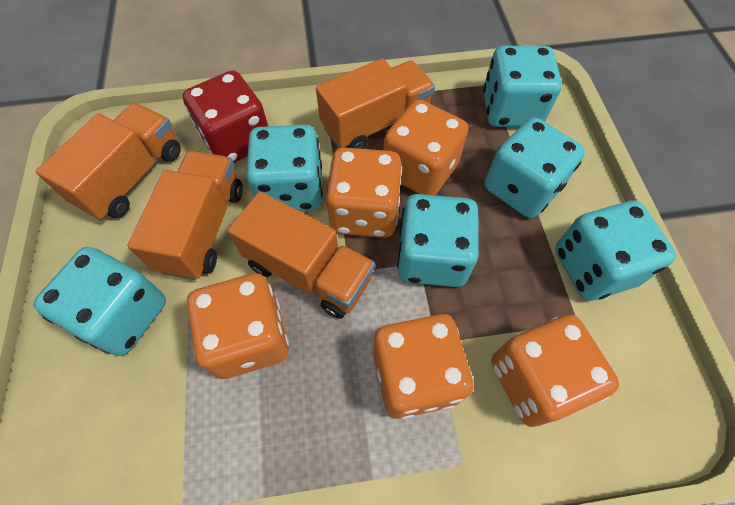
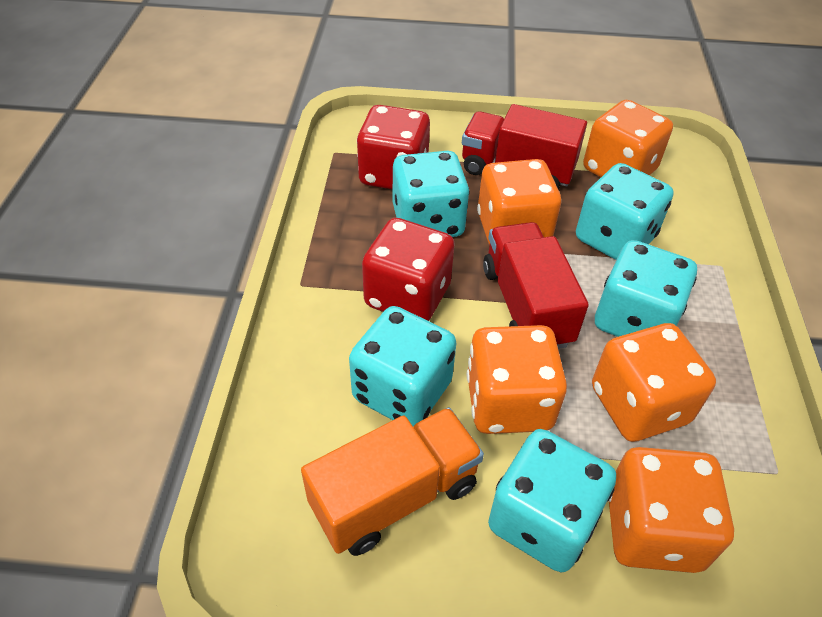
orange truck: 4 -> 1
red dice: 1 -> 2
red truck: 0 -> 2
turquoise dice: 6 -> 5

